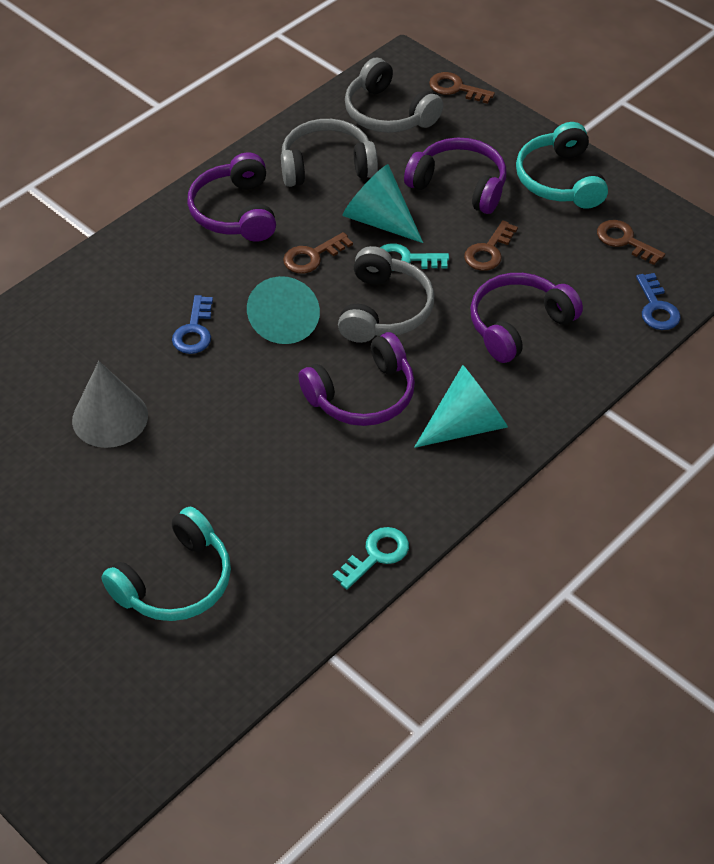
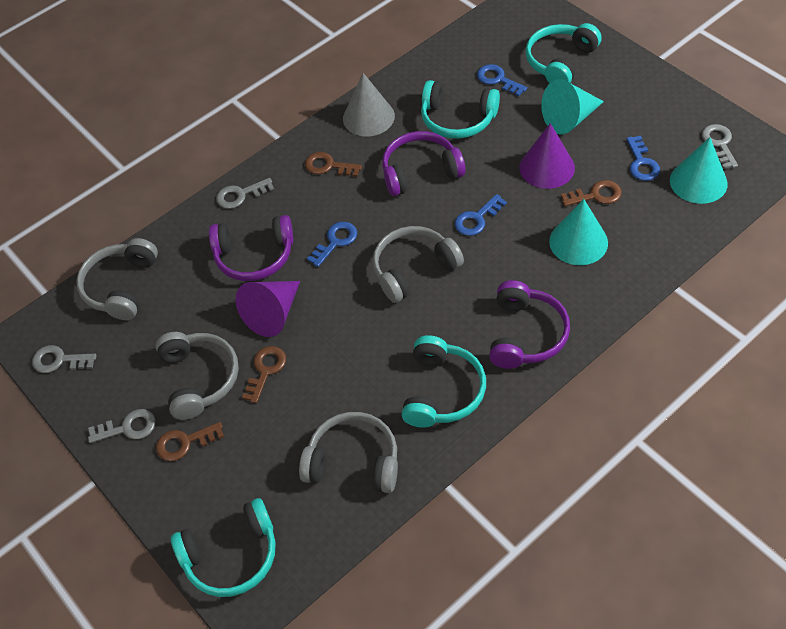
blue key: 2 -> 4
grey headphones: 3 -> 4
grey key: 0 -> 4
purple cone: 0 -> 2
purple headphones: 4 -> 3
turquoise headphones: 2 -> 4
turquoise key: 2 -> 0

